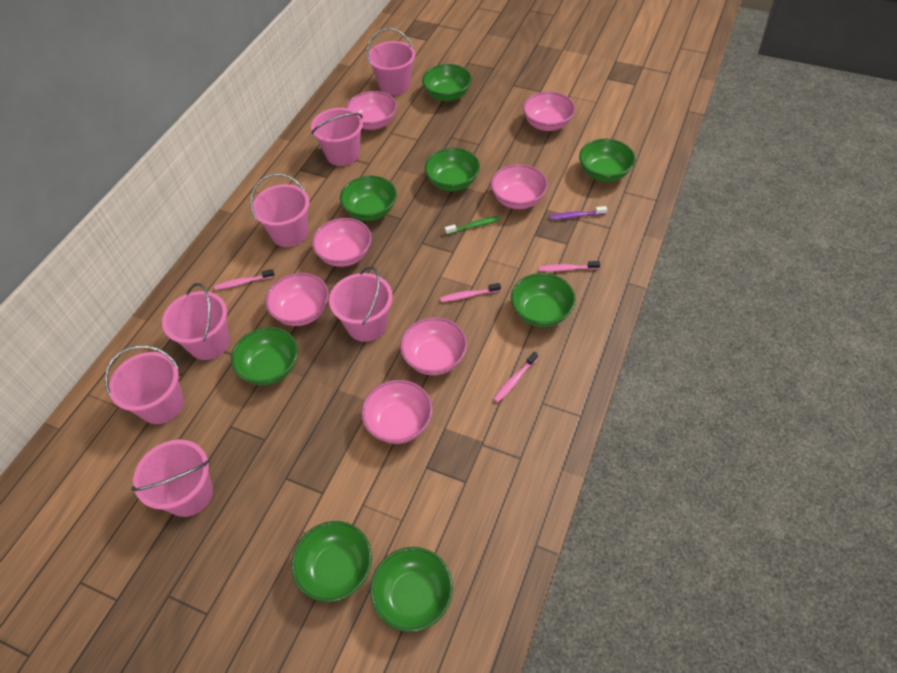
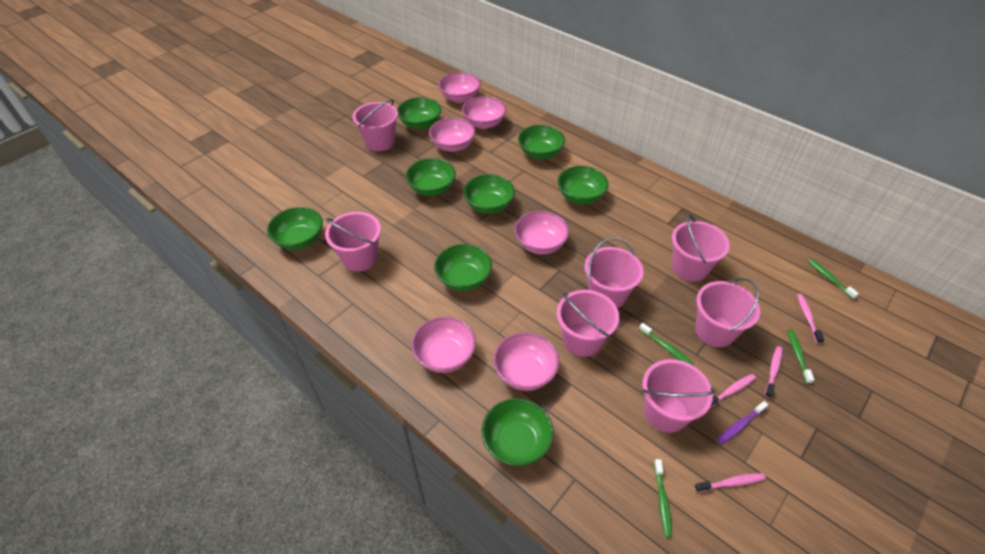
green toothbrush: 1 -> 4
pink bowl: 7 -> 6

